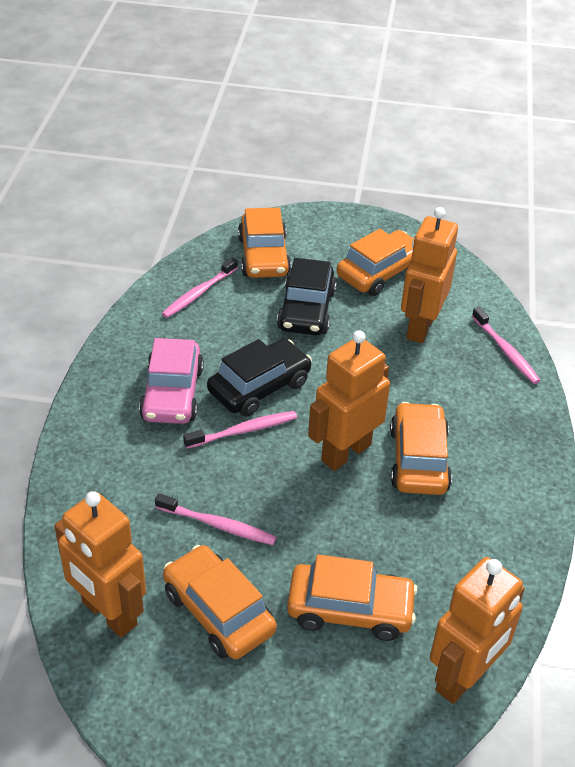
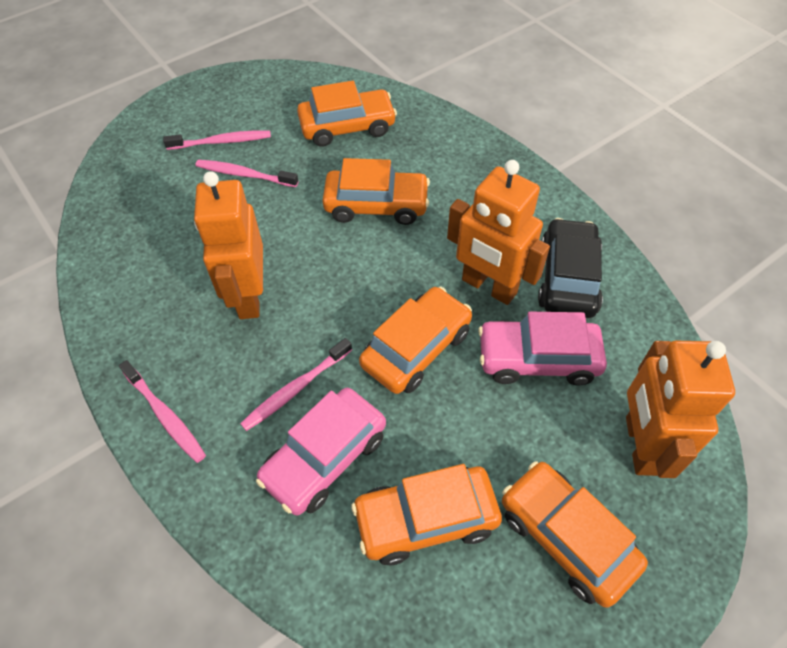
black car: 2 -> 1
orange robot: 4 -> 3
pink car: 1 -> 2

